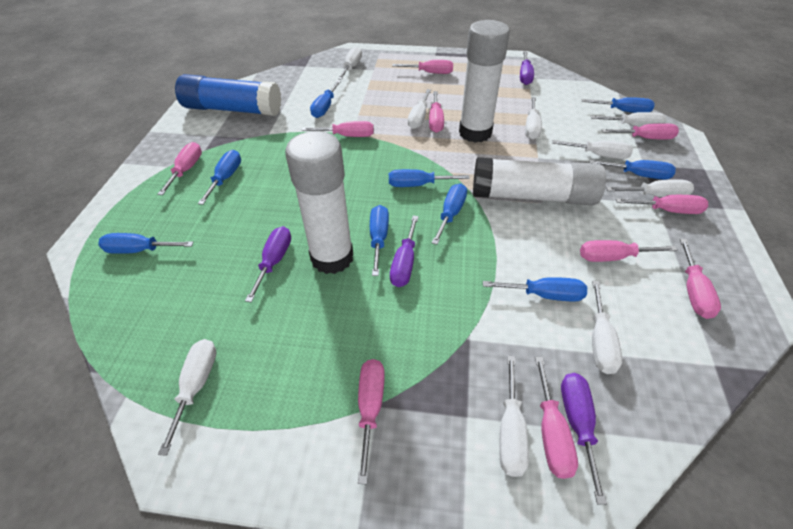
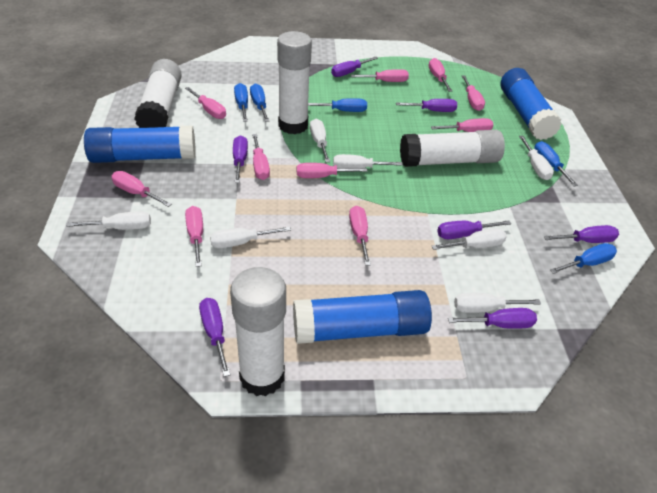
blue glue stick: 1 -> 3
blue screwdriver: 9 -> 5
purple screwdriver: 4 -> 7
white glue stick: 3 -> 4
white screwdriver: 9 -> 7

